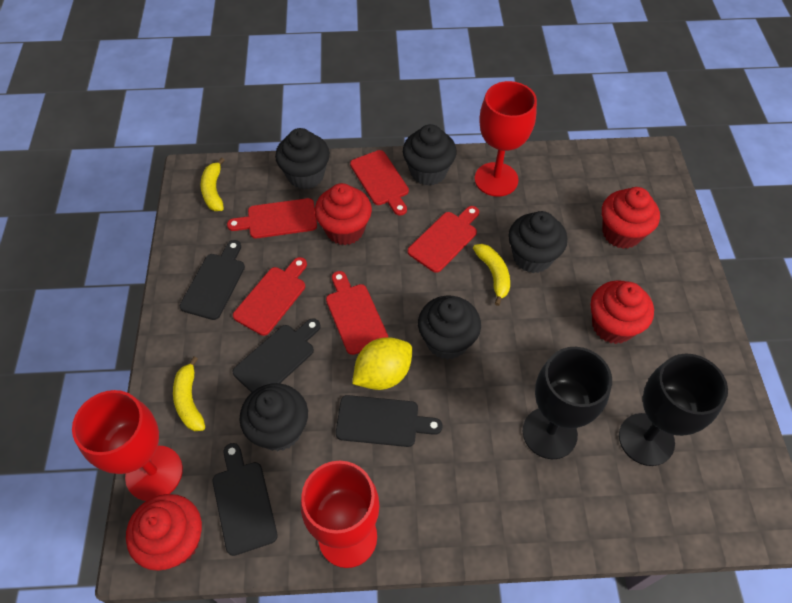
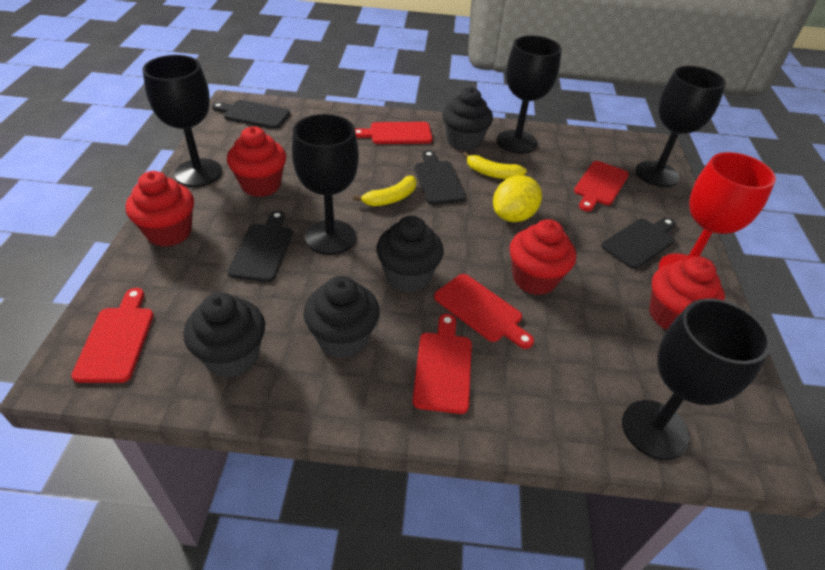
black cupcake: 5 -> 4
black goblet: 2 -> 5
red goblet: 3 -> 1
yellow banana: 3 -> 2

